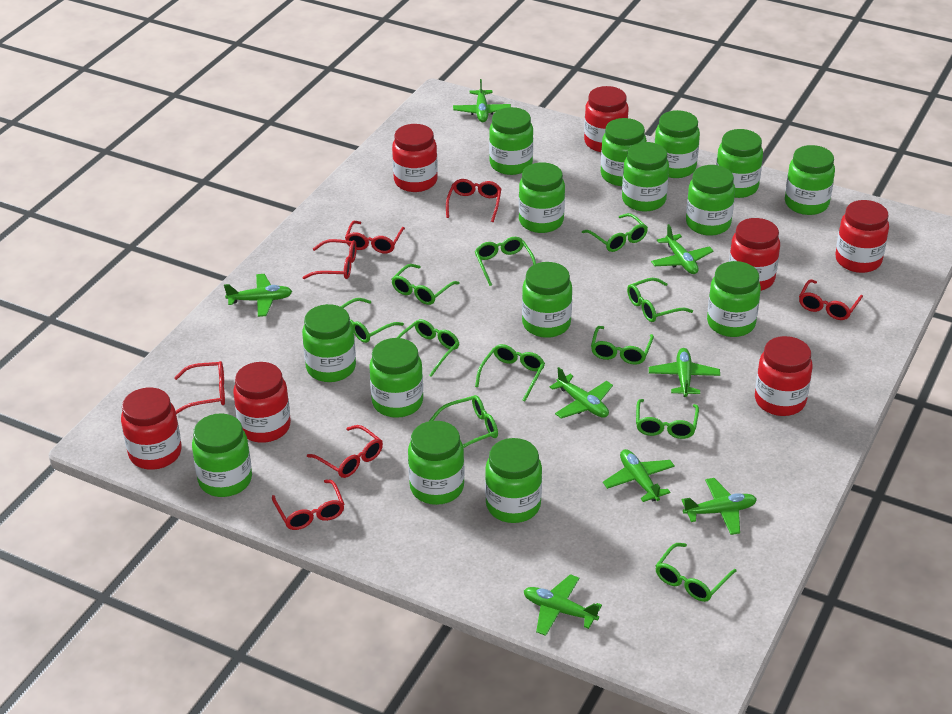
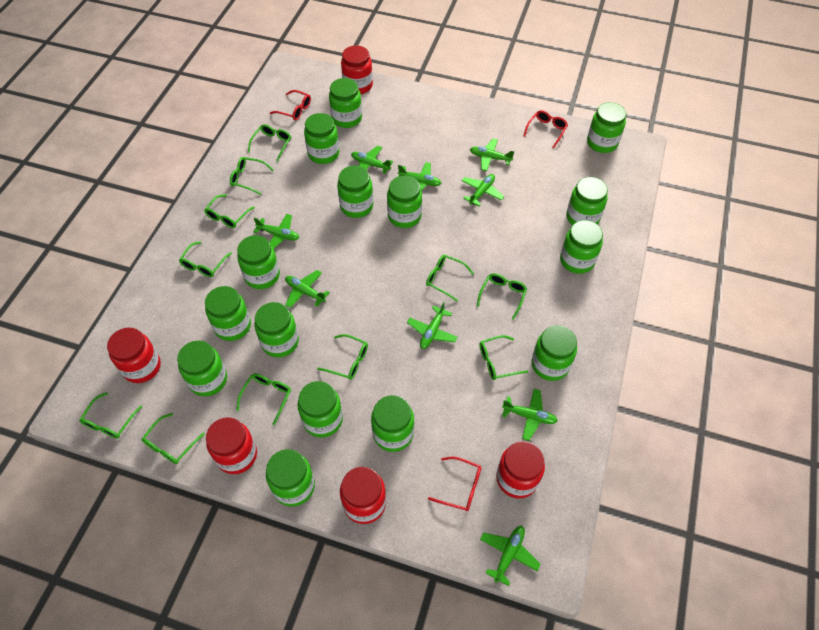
green plane: 8 -> 9
red glasses: 7 -> 3
red jar: 7 -> 5

